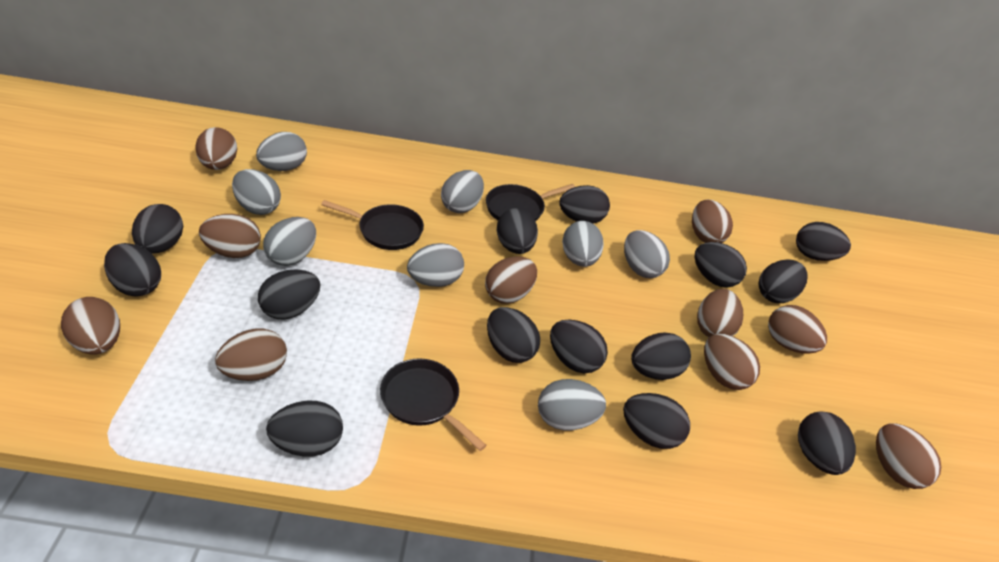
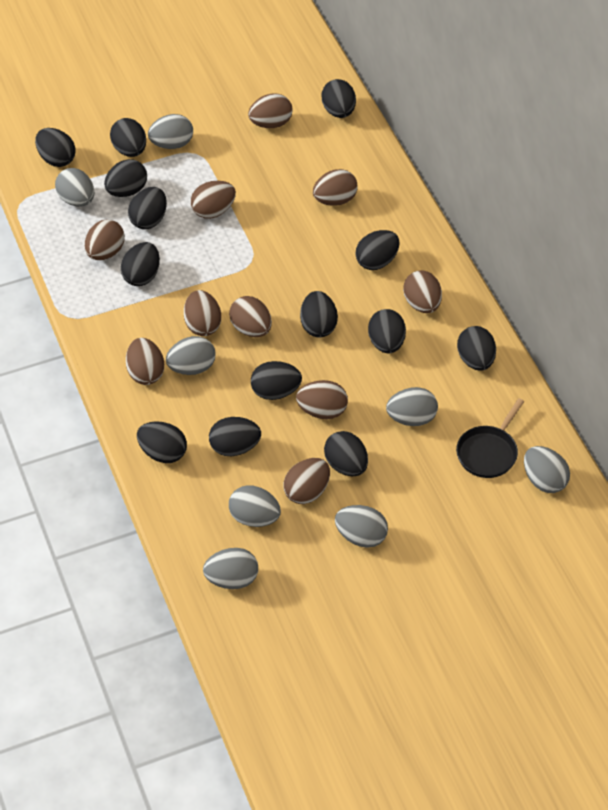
black pan: 3 -> 1

